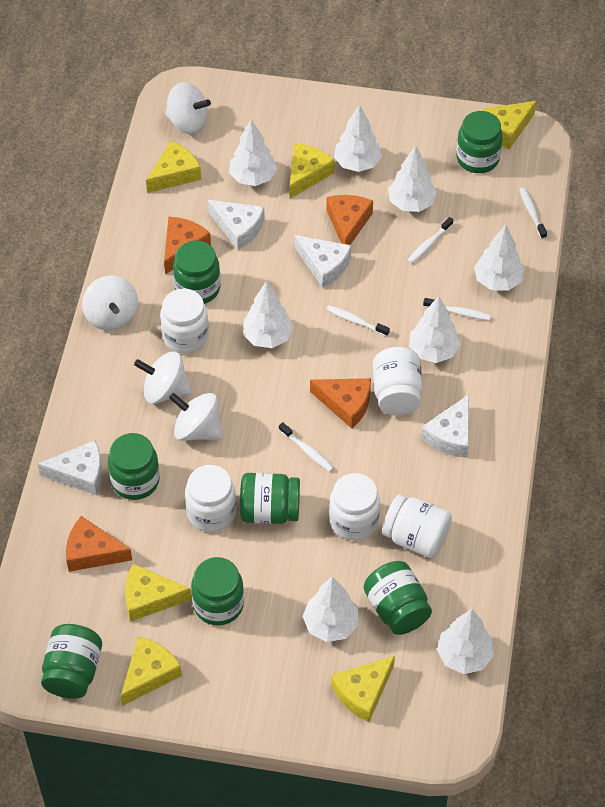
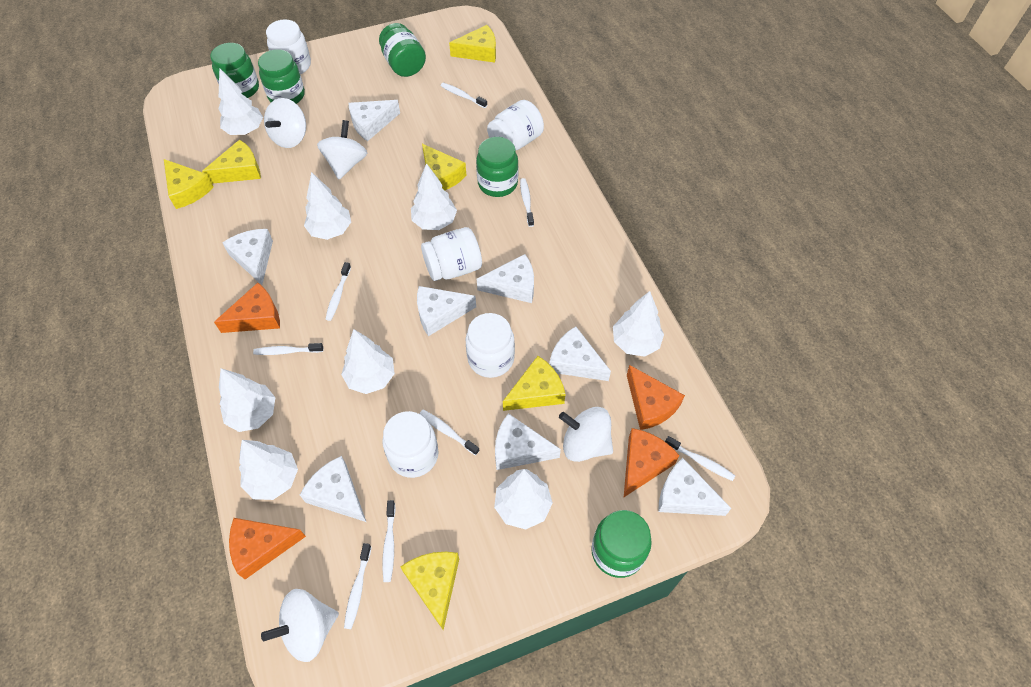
green jar: 7 -> 5
white cheese: 4 -> 8
white toothbrush: 5 -> 8

